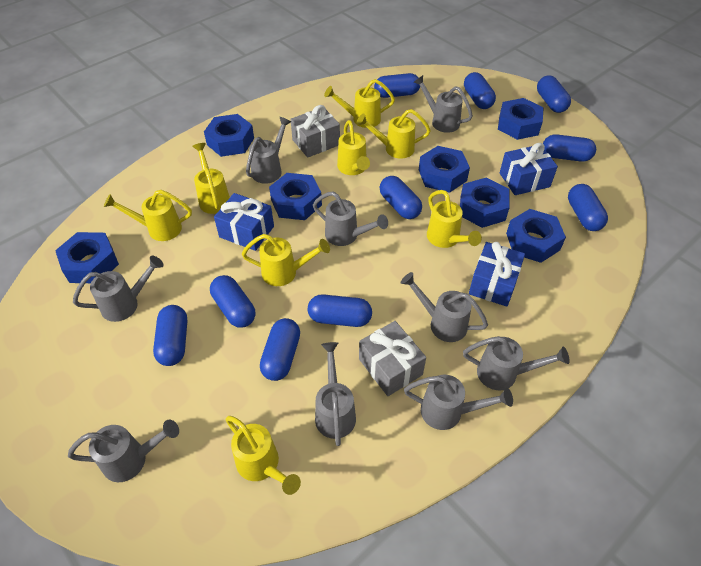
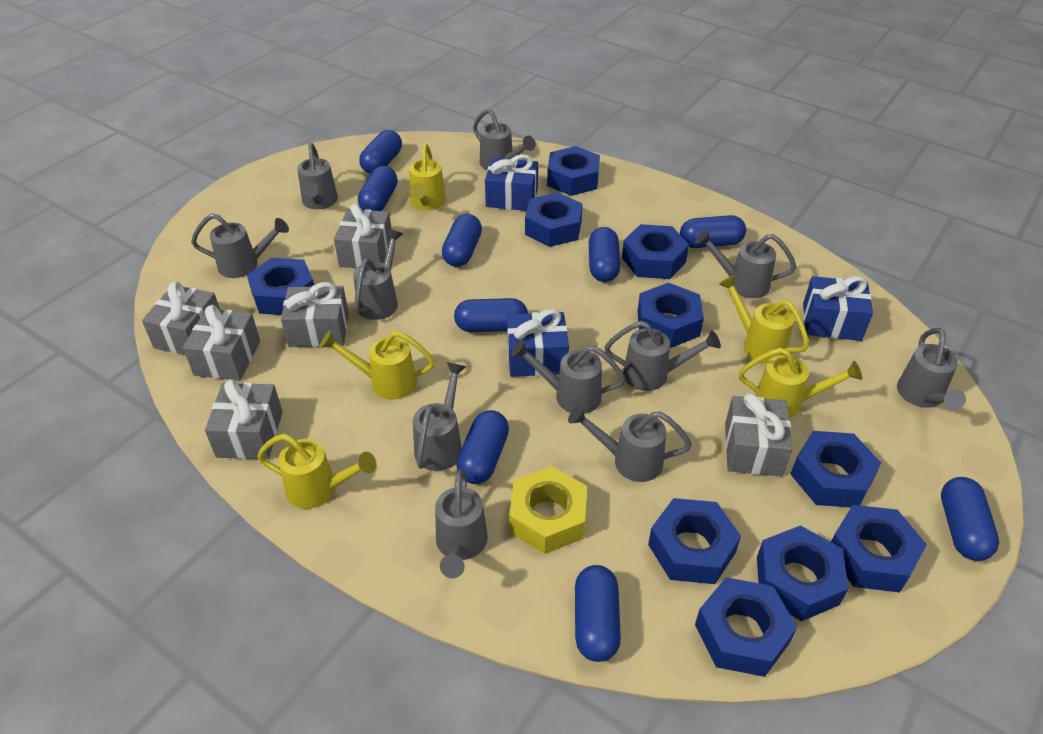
blue capsule: 10 -> 9
blue nut: 7 -> 10
grey gift: 2 -> 6
grey watering can: 9 -> 11
yellow nut: 0 -> 1
yellow watering can: 8 -> 5

